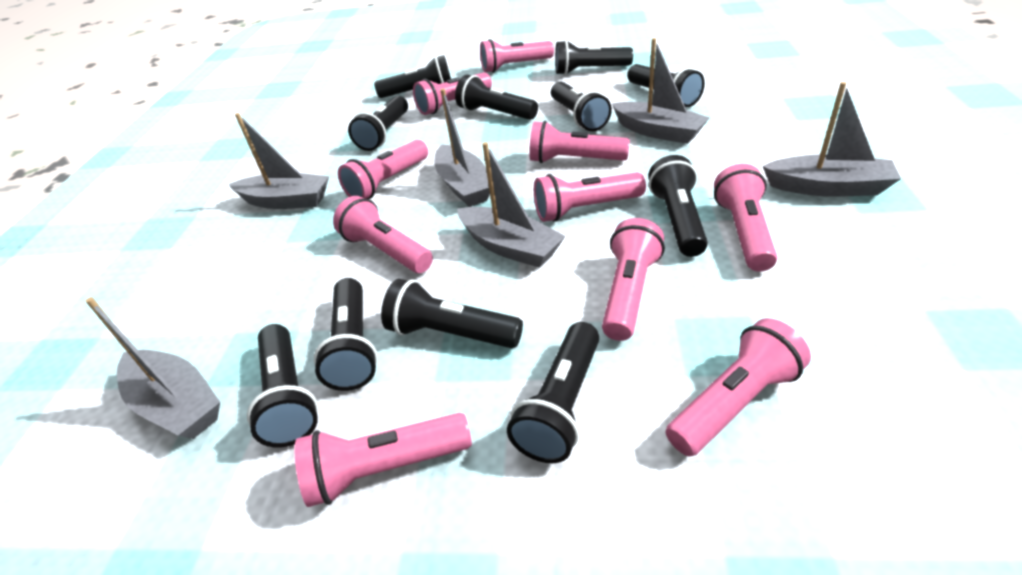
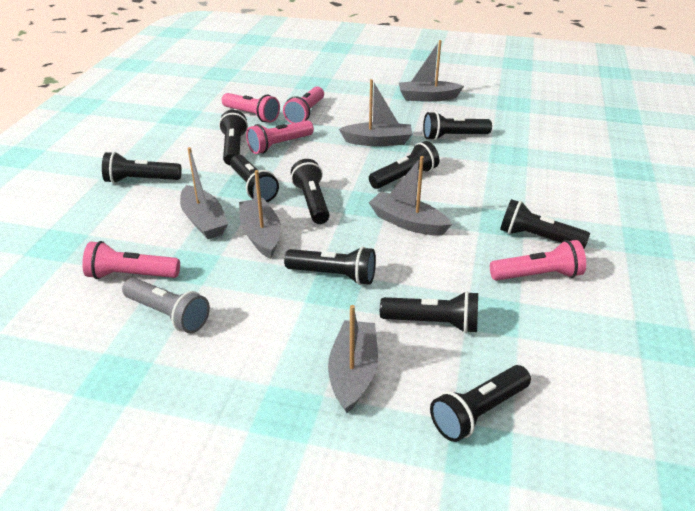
black flashlight: 11 -> 10
grey flashlight: 0 -> 1
pink flashlight: 10 -> 5

